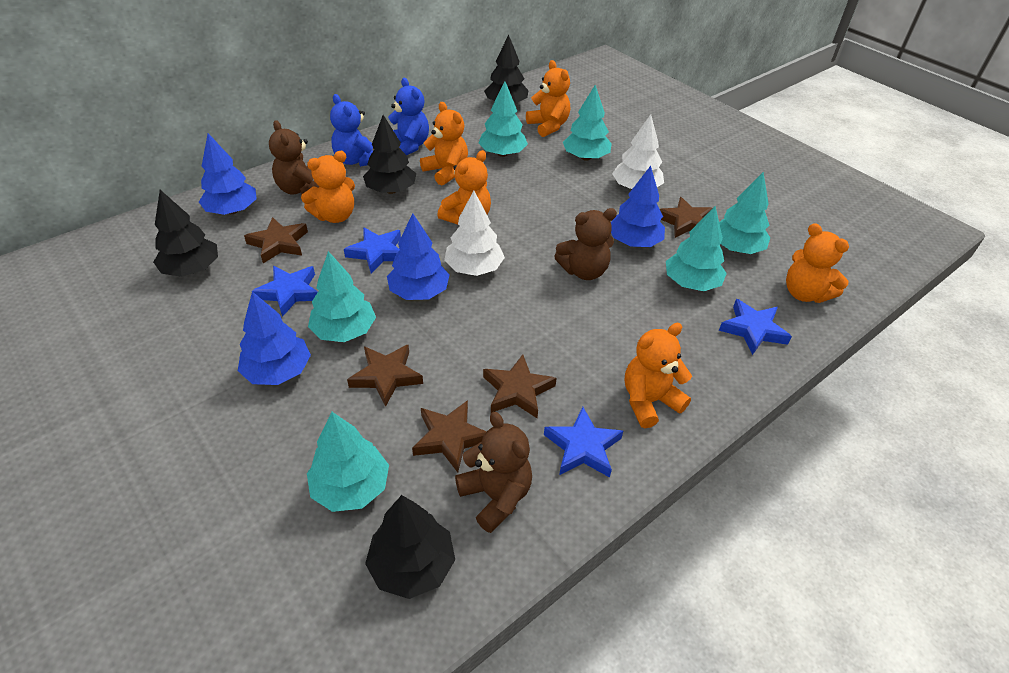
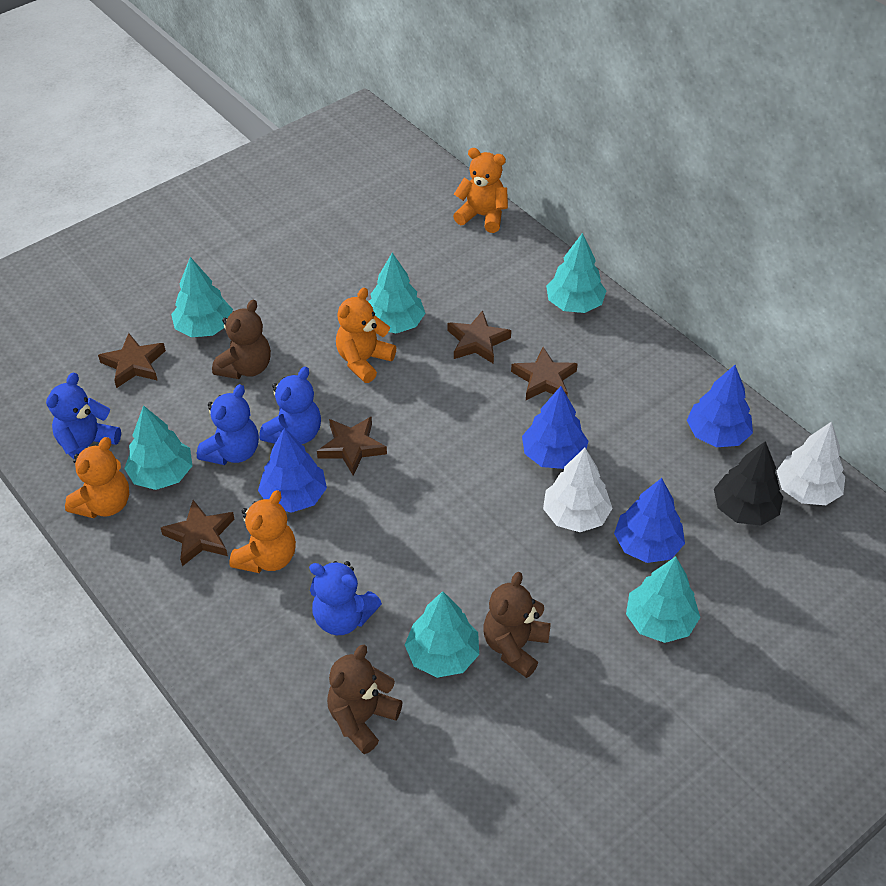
black tree: 4 -> 1
blue star: 4 -> 0
blue teddy bear: 2 -> 4
orange teddy bear: 6 -> 4

